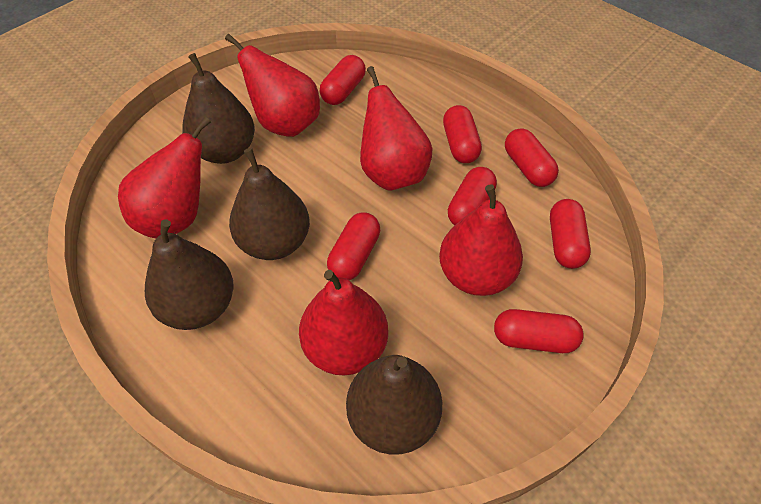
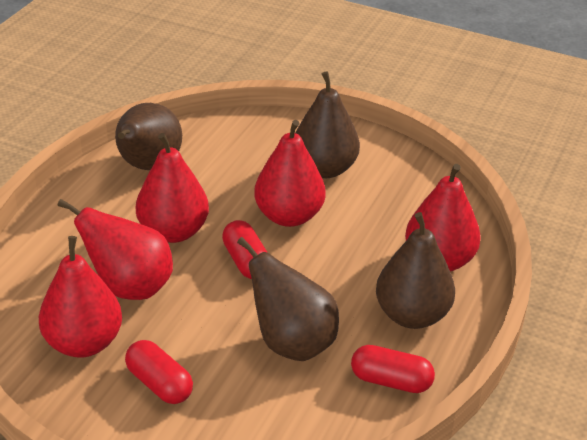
red capsule: 7 -> 3

